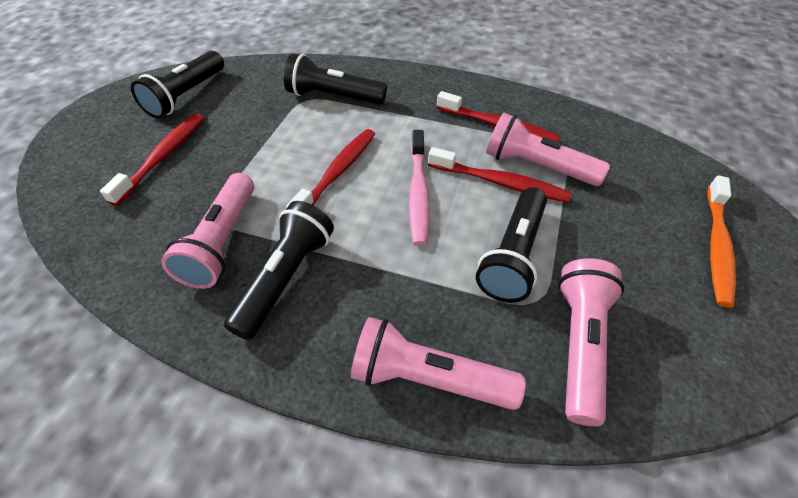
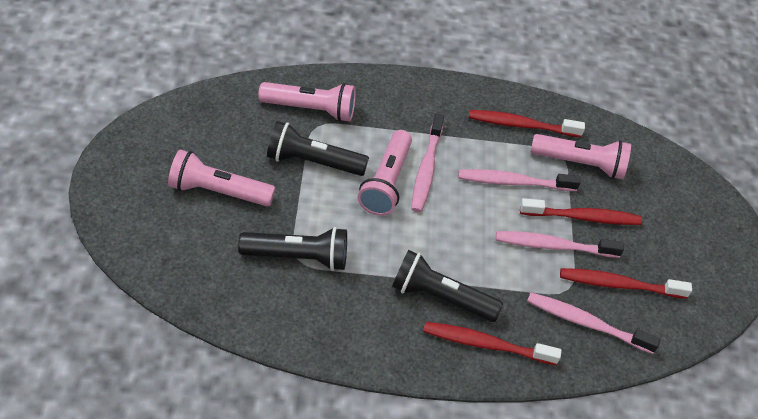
black flashlight: 4 -> 3
orange toothbrush: 1 -> 0
pink toothbrush: 1 -> 4

